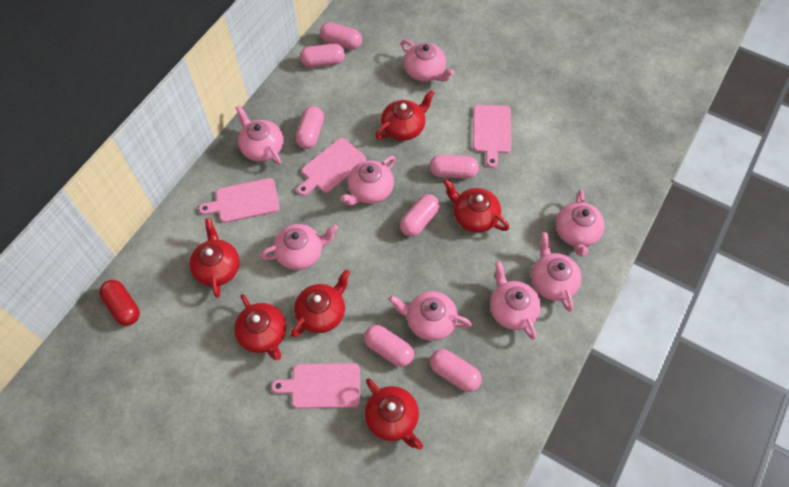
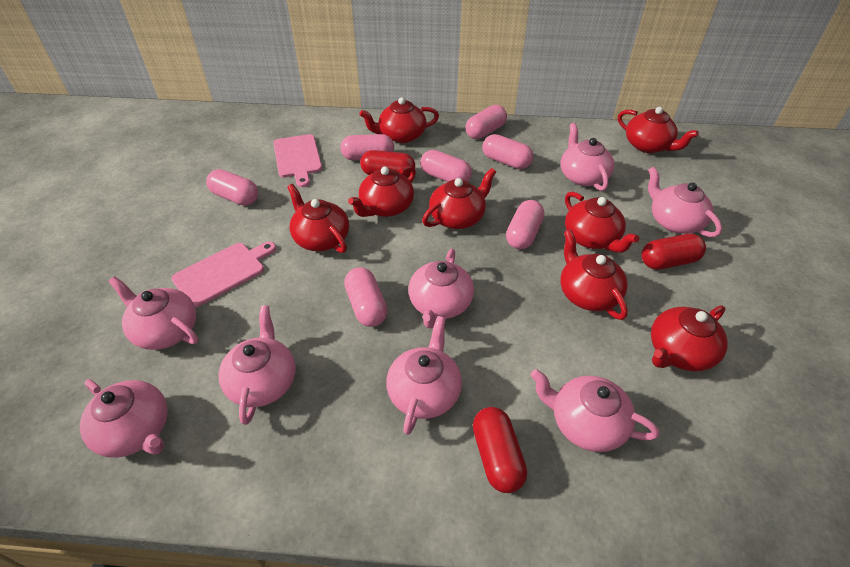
pink cutting board: 4 -> 2
red capsule: 1 -> 3
red teapot: 6 -> 8

